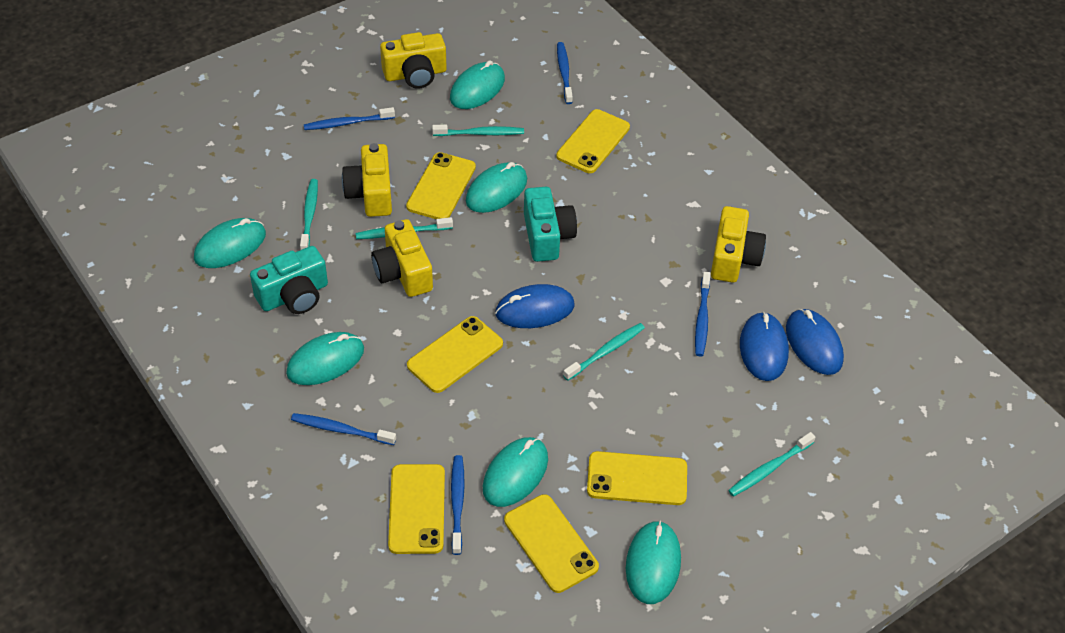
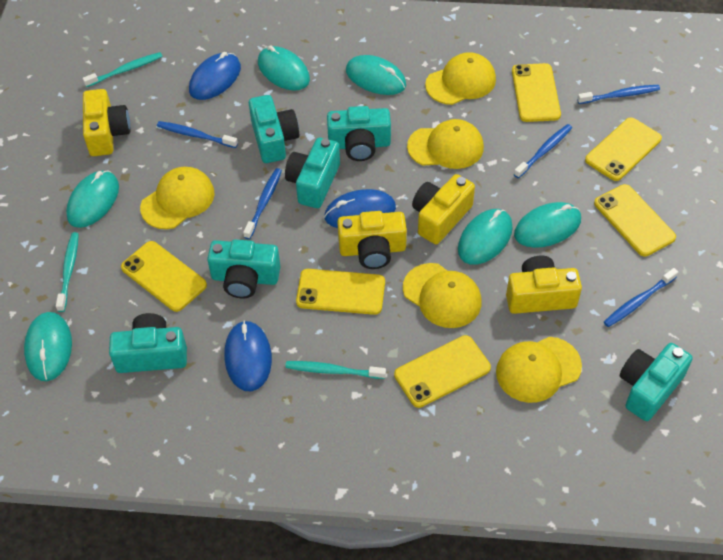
turquoise camera: 2 -> 6
turquoise toothbrush: 5 -> 3
yellow cap: 0 -> 5

